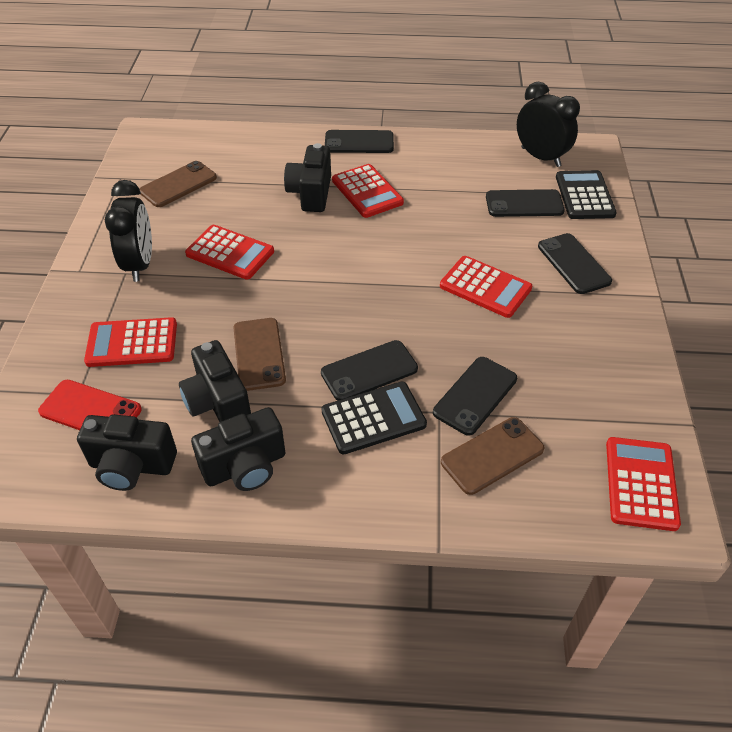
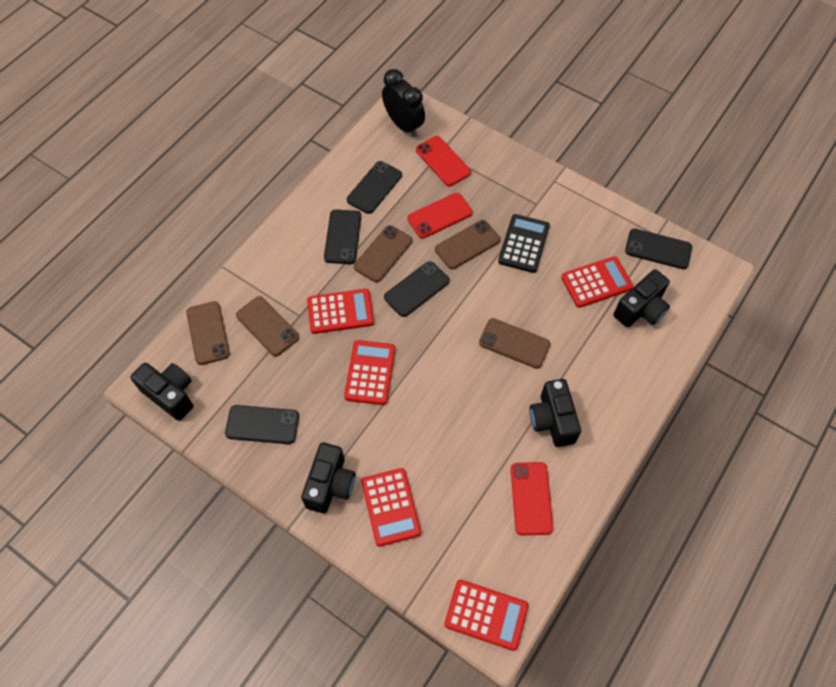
black calculator: 2 -> 1
black clock: 2 -> 1
brown phone: 3 -> 5
red phone: 1 -> 3

